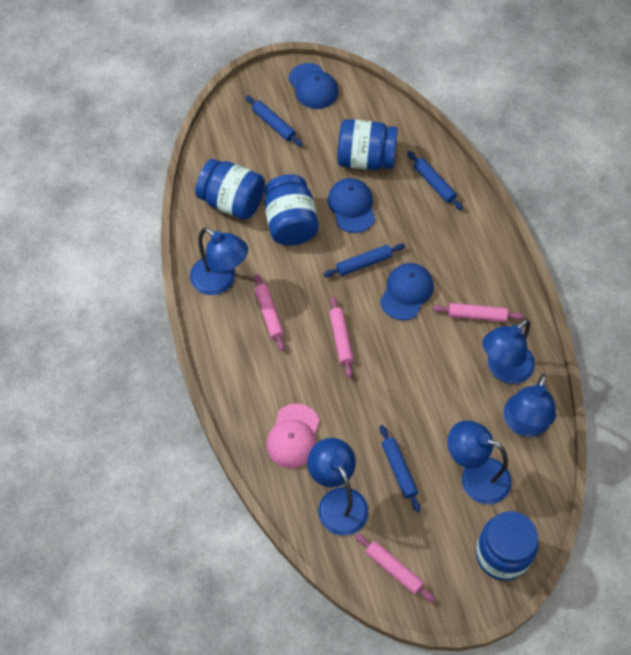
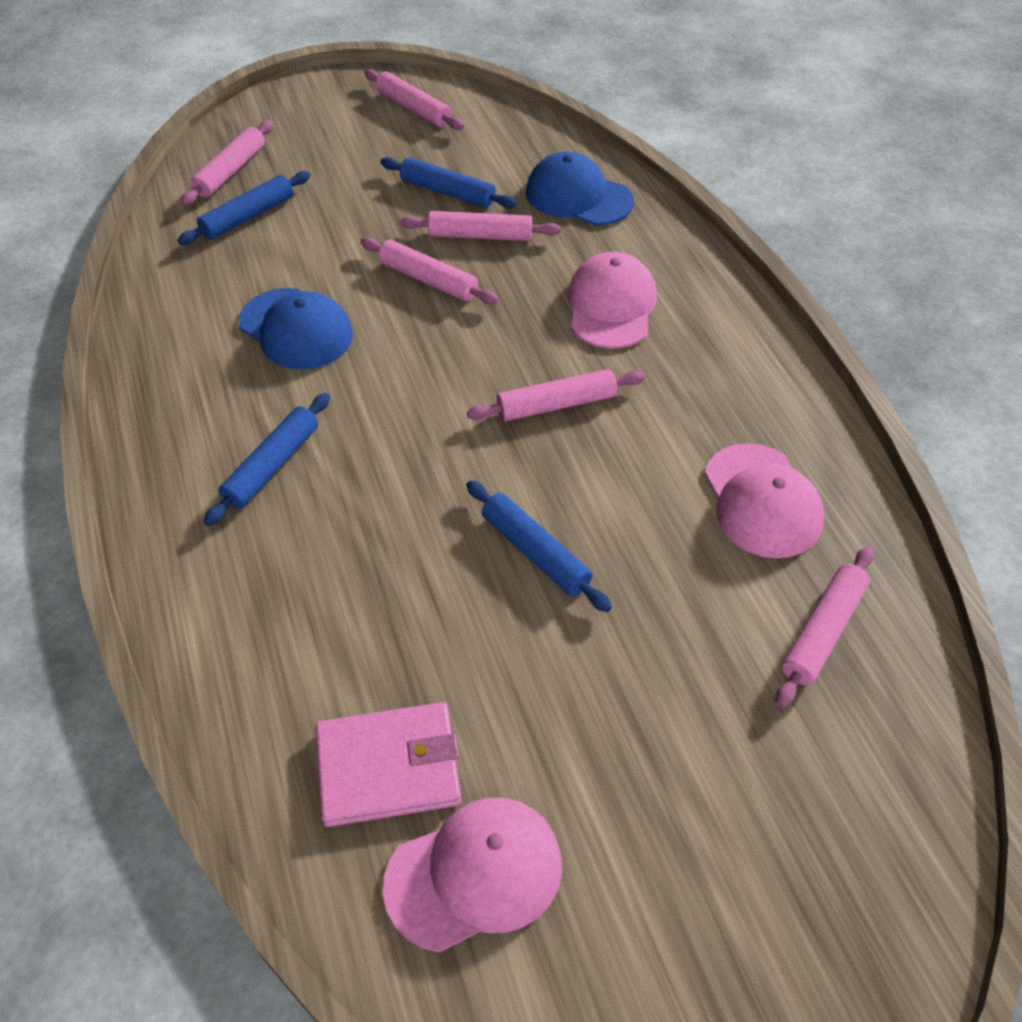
blue cap: 3 -> 2
blue jar: 4 -> 0
blue lamp: 5 -> 0
pink cap: 1 -> 3
pink rolling pin: 4 -> 6
pink wallet: 0 -> 1

